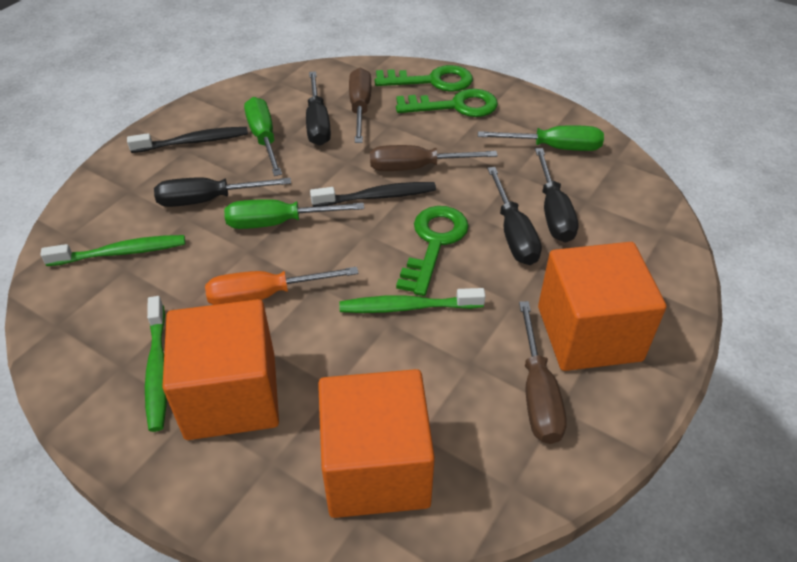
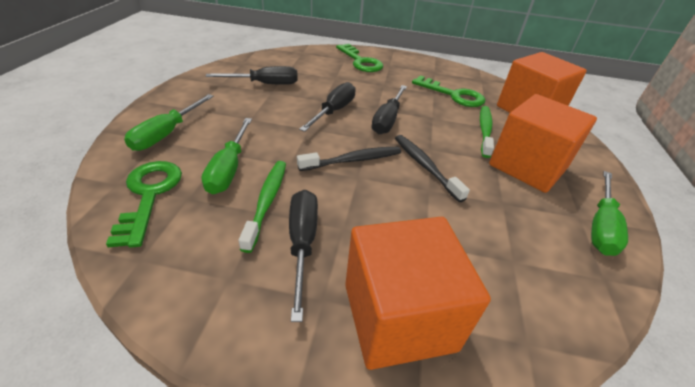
brown screwdriver: 3 -> 0
green toothbrush: 3 -> 2
orange screwdriver: 1 -> 0

